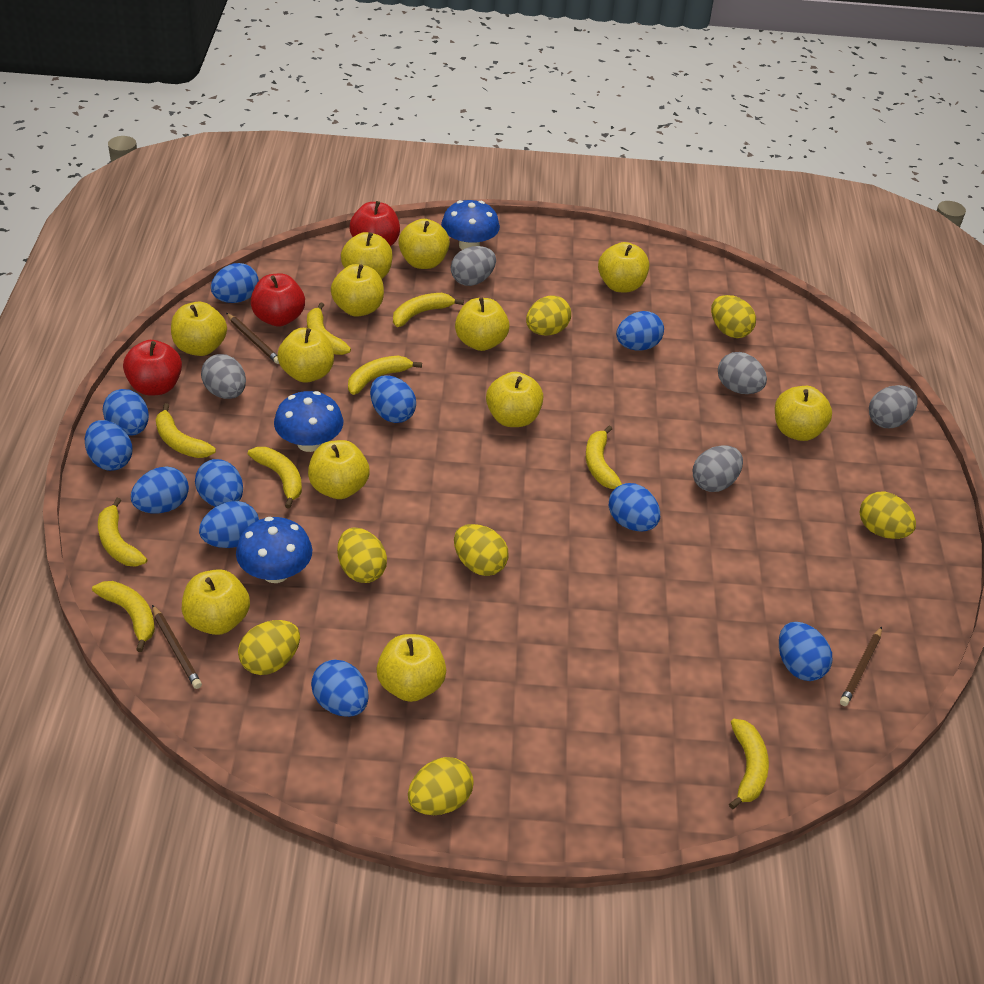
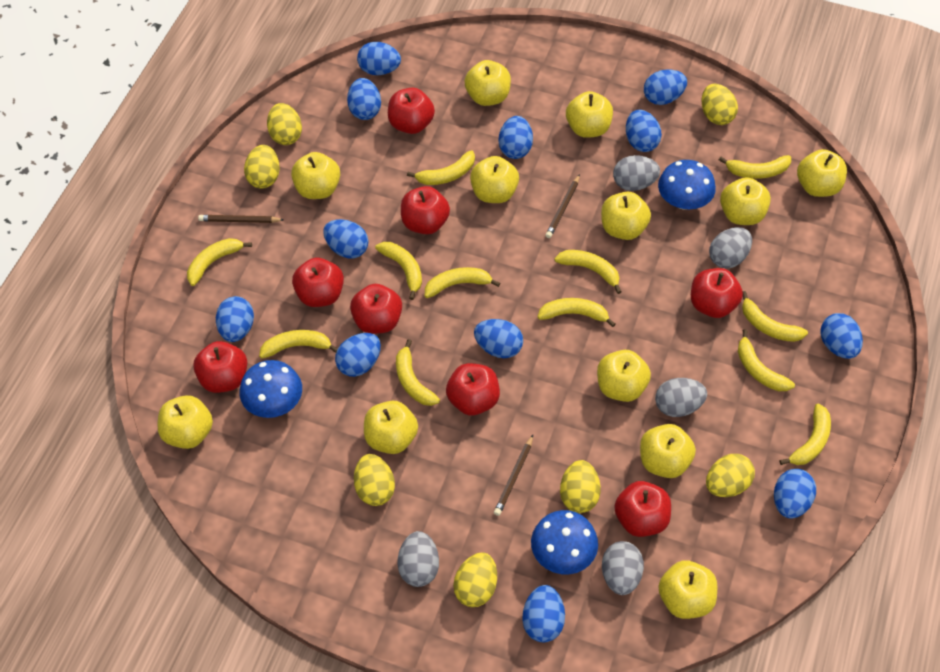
blue egg: 11 -> 12
red apple: 3 -> 8
yellow banana: 9 -> 12

